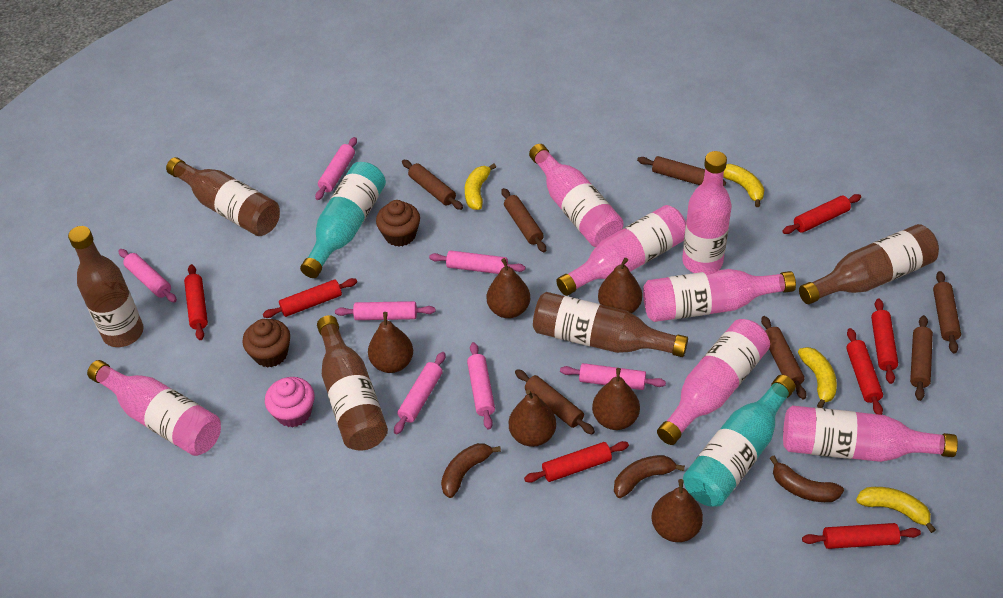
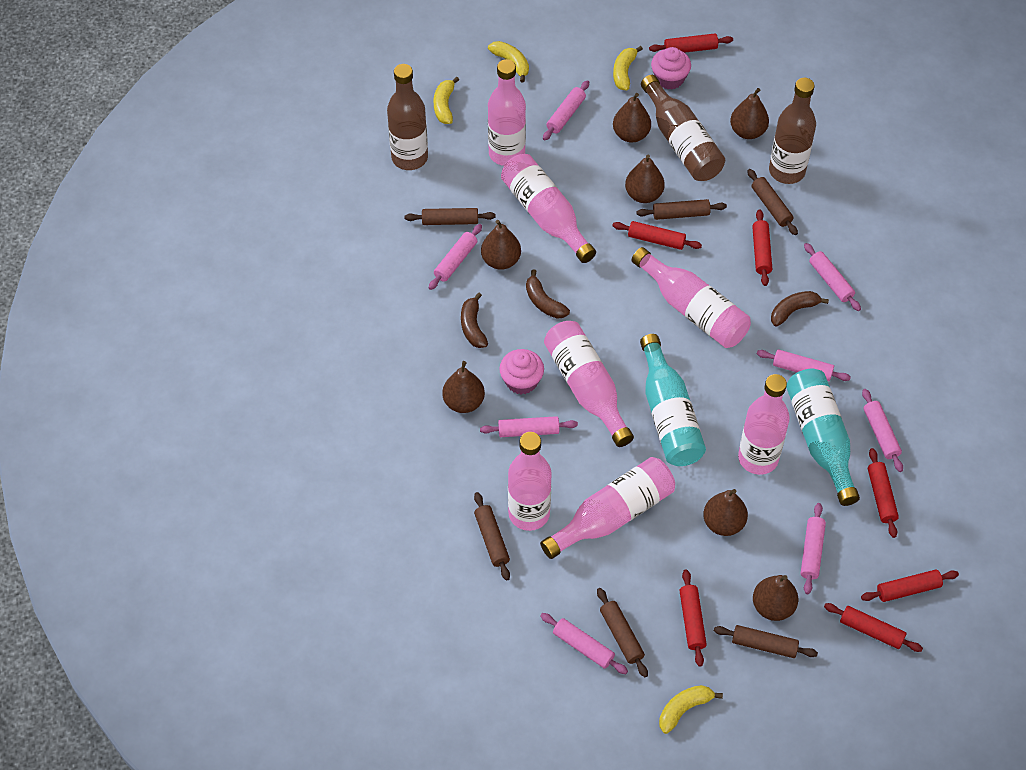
brown bottle: 5 -> 3
brown cupcake: 2 -> 0
brown pear: 6 -> 7
brown rolling pin: 7 -> 6
pink cupcake: 1 -> 2
pink rolling pin: 7 -> 8

